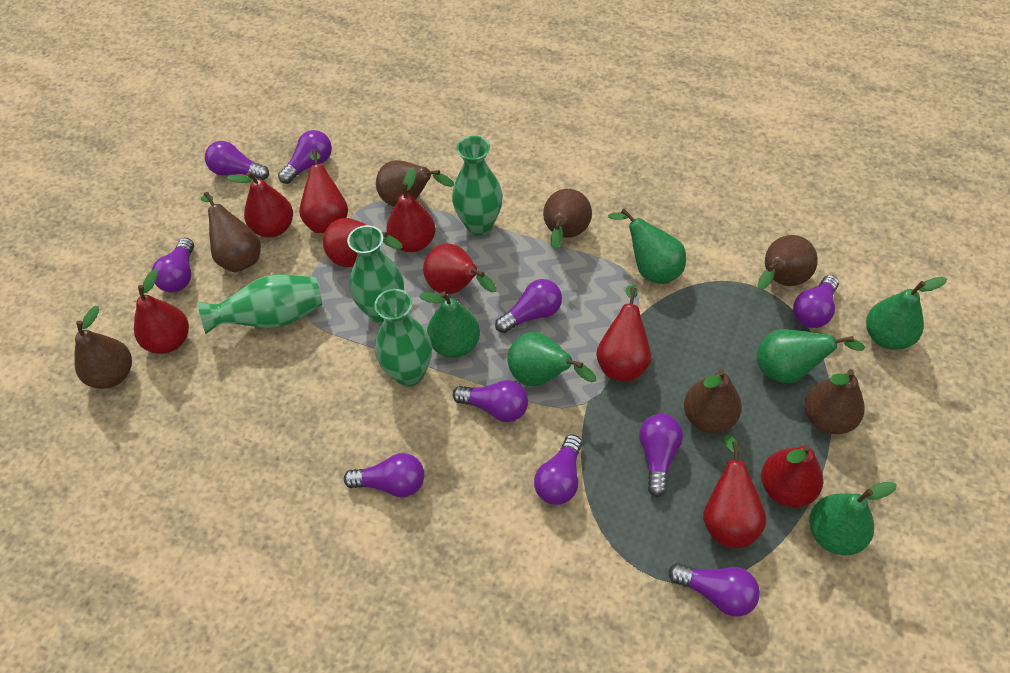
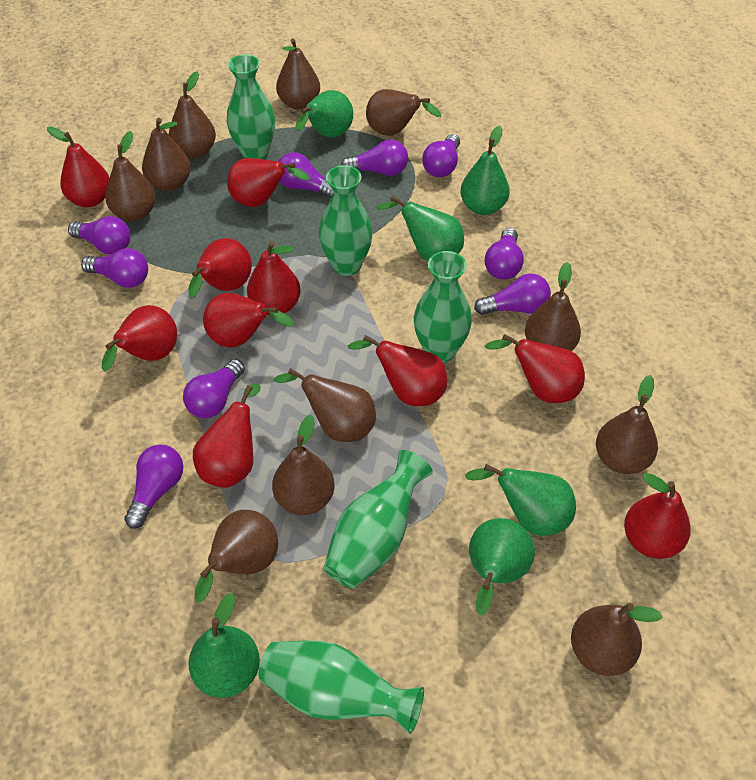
brown pear: 7 -> 11
green vase: 4 -> 5
purple light bulb: 10 -> 9
red pear: 9 -> 10

